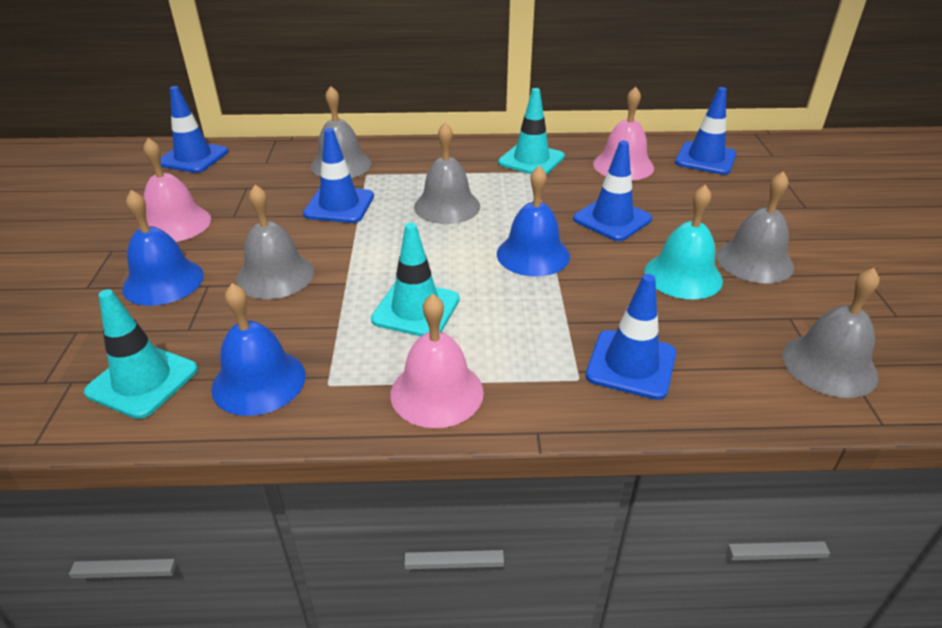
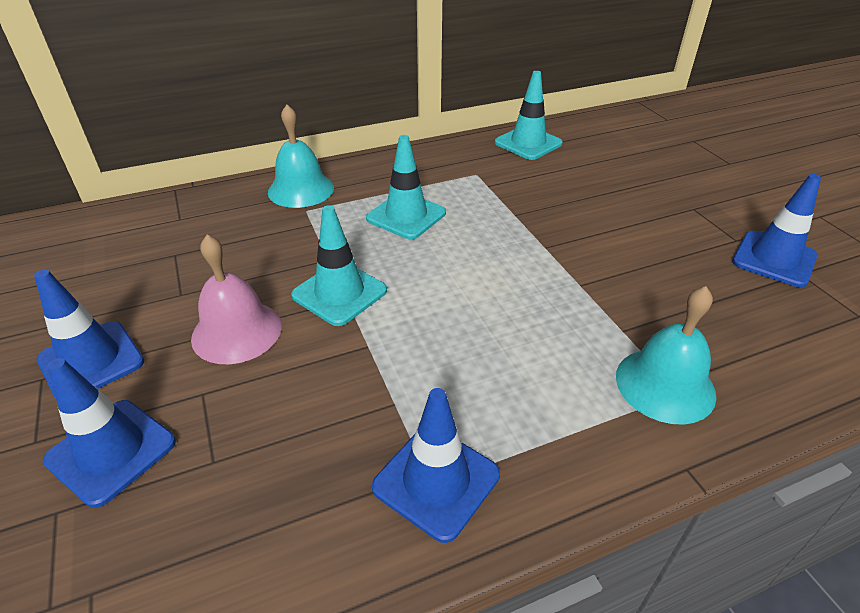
blue bell: 3 -> 0
blue traffic cone: 5 -> 4
grey bell: 5 -> 0
pink bell: 3 -> 1
turquoise bell: 1 -> 2

